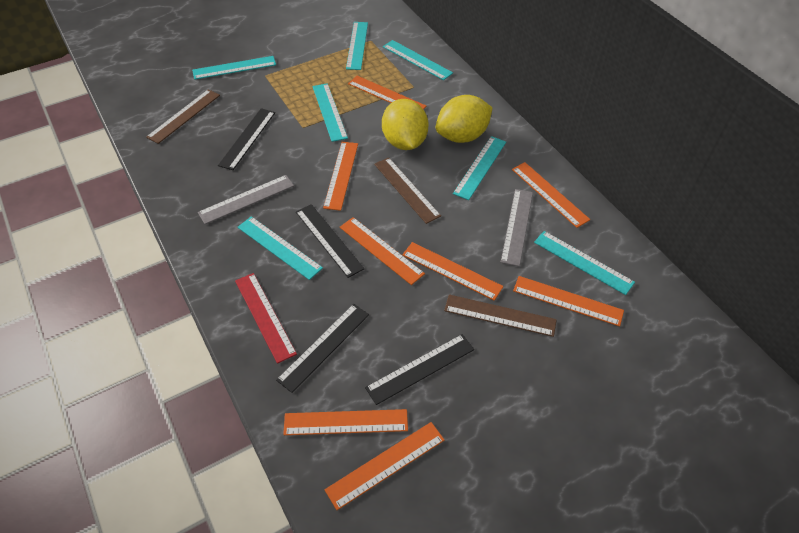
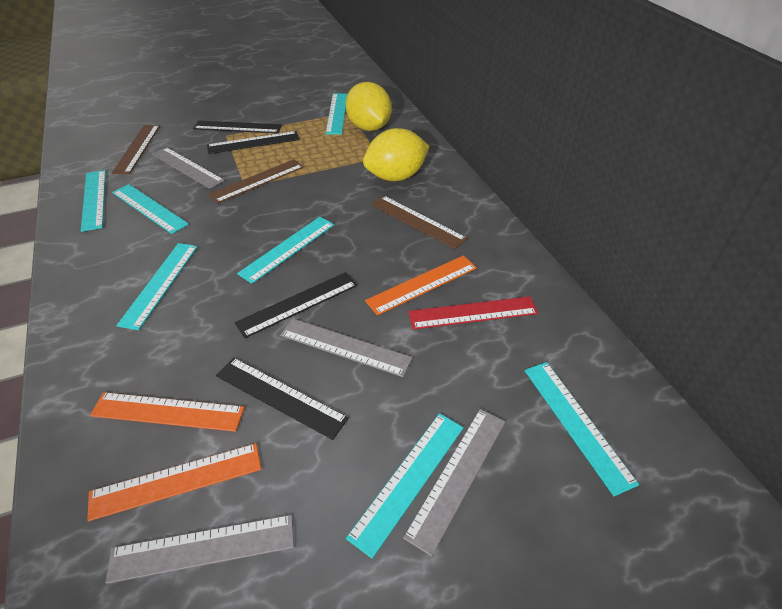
grey ruler: 2 -> 4
orange ruler: 8 -> 3

